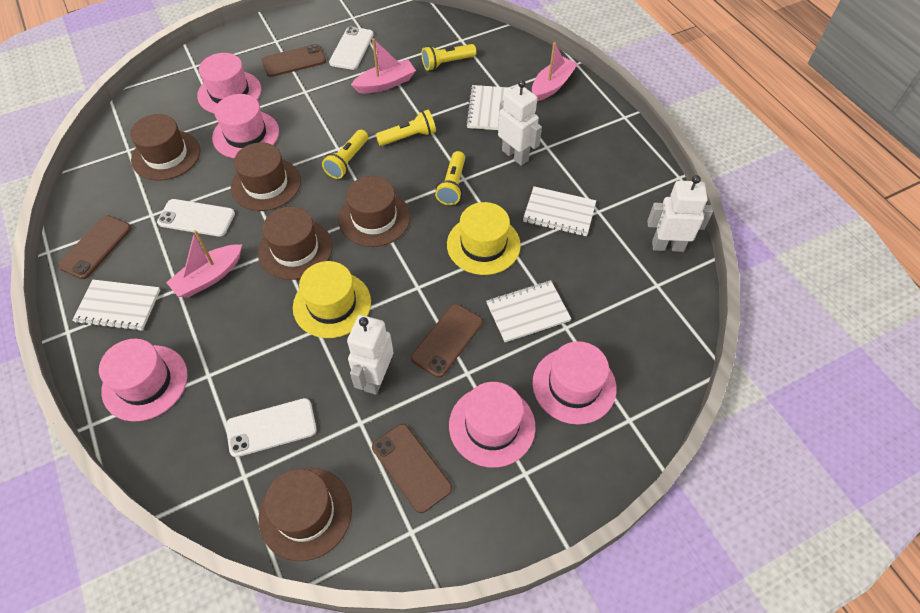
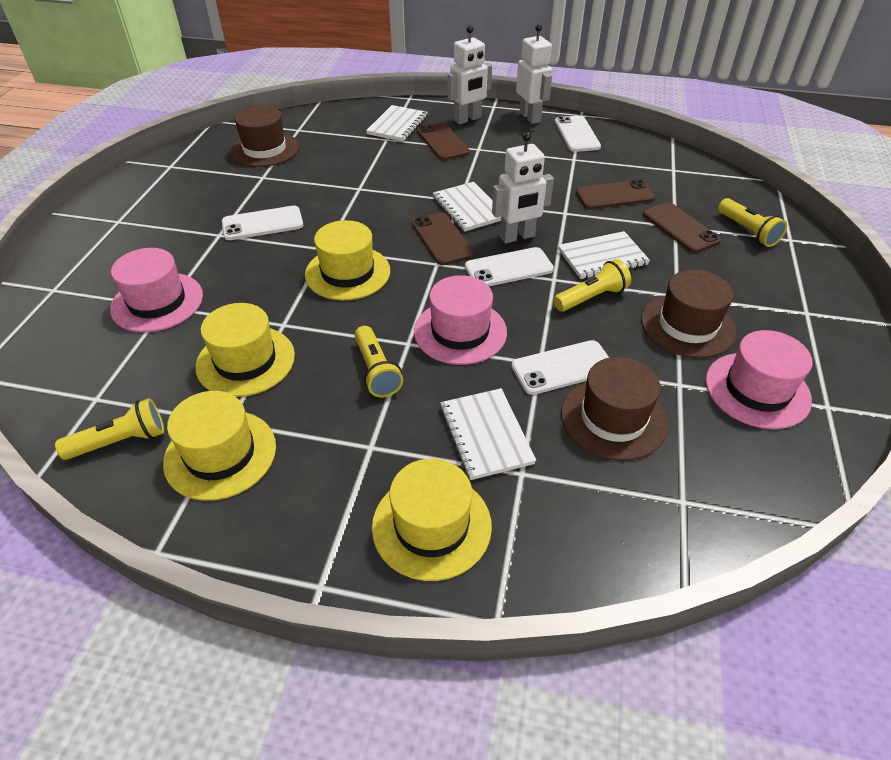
brown hat: 5 -> 3
pink boat: 3 -> 0
pink hat: 5 -> 3
white phone: 3 -> 4
yellow hat: 2 -> 4

